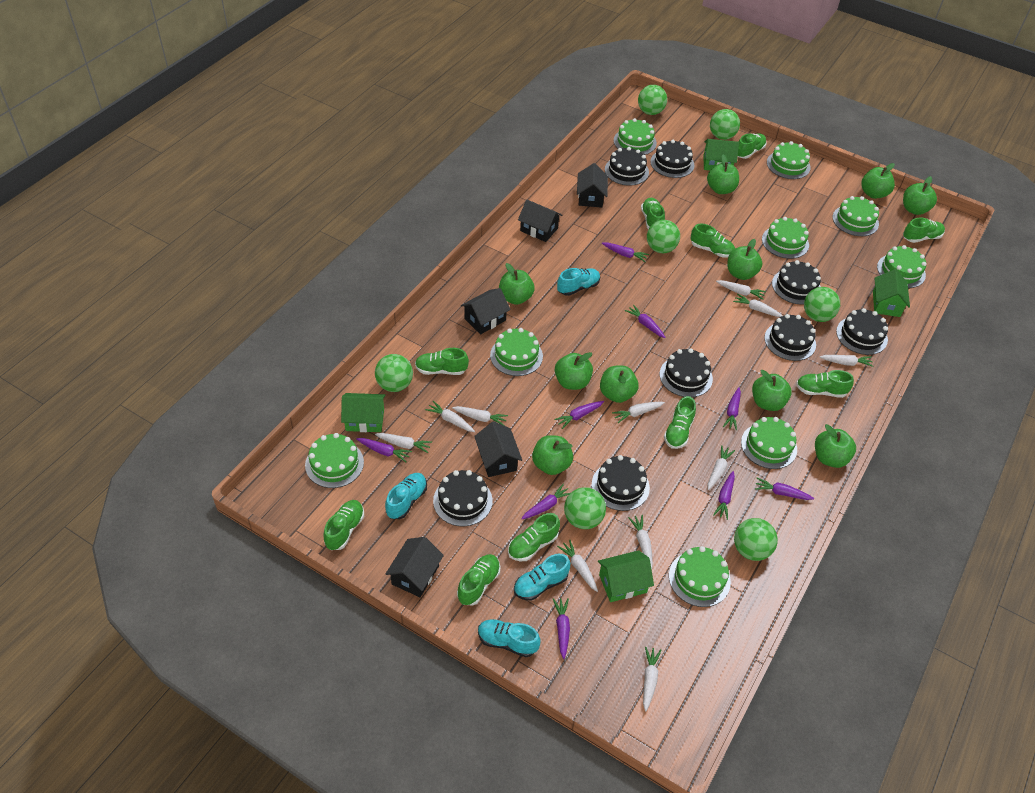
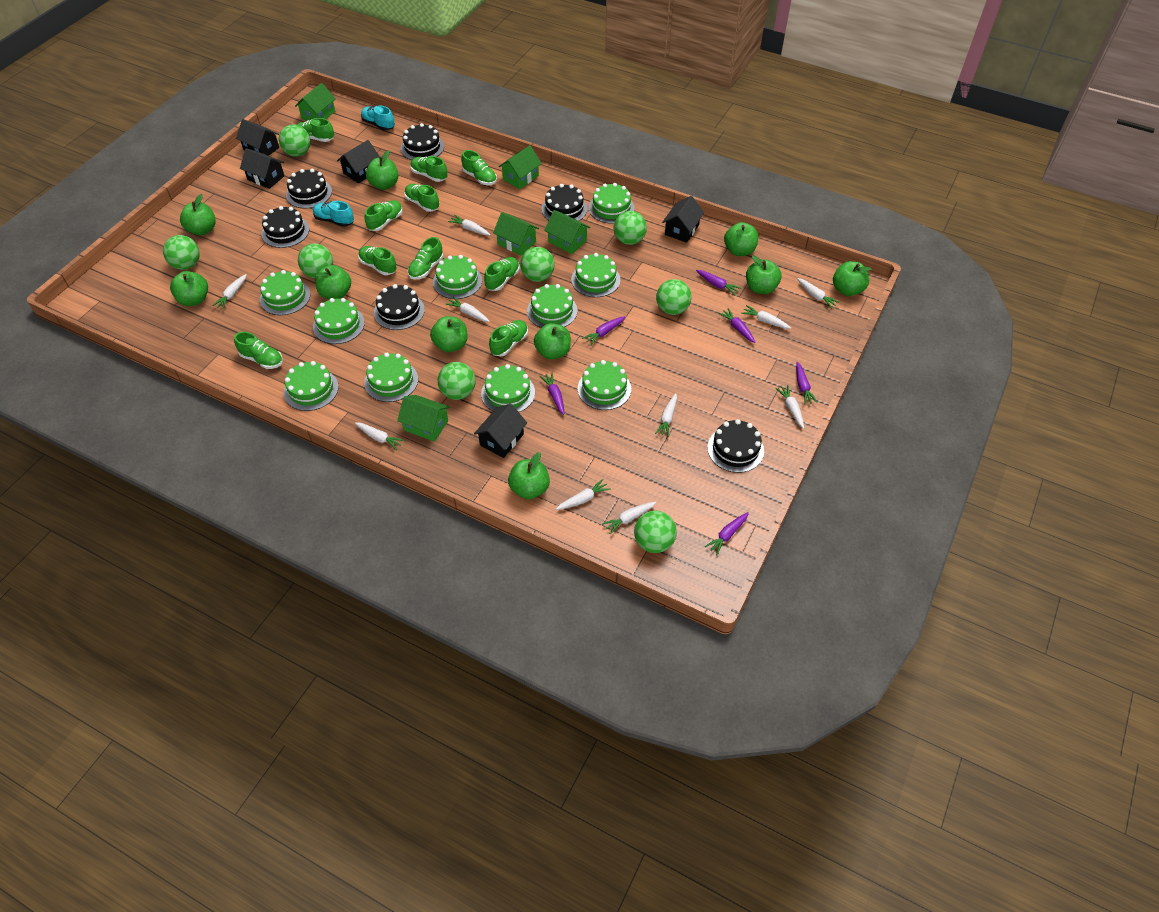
black cake: 8 -> 6
green ball: 7 -> 8
green cake: 9 -> 10
green house: 4 -> 5
purple carrot: 9 -> 6
turquoise shoe: 4 -> 2
white carrot: 11 -> 10

